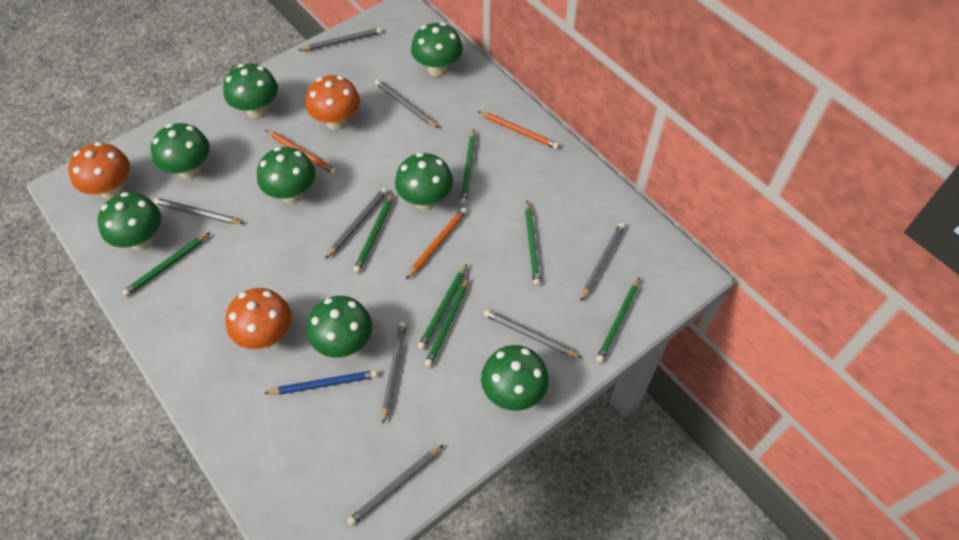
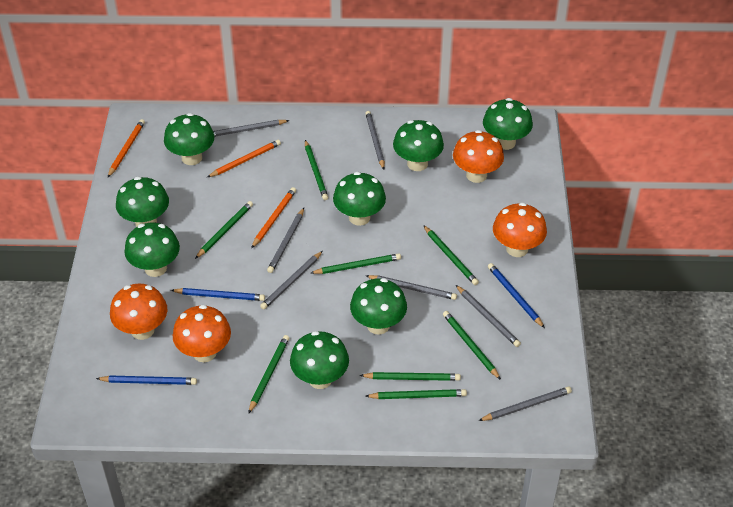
blue pencil: 1 -> 3
green pencil: 7 -> 8
grey pencil: 8 -> 7
orange mushroom: 3 -> 4

